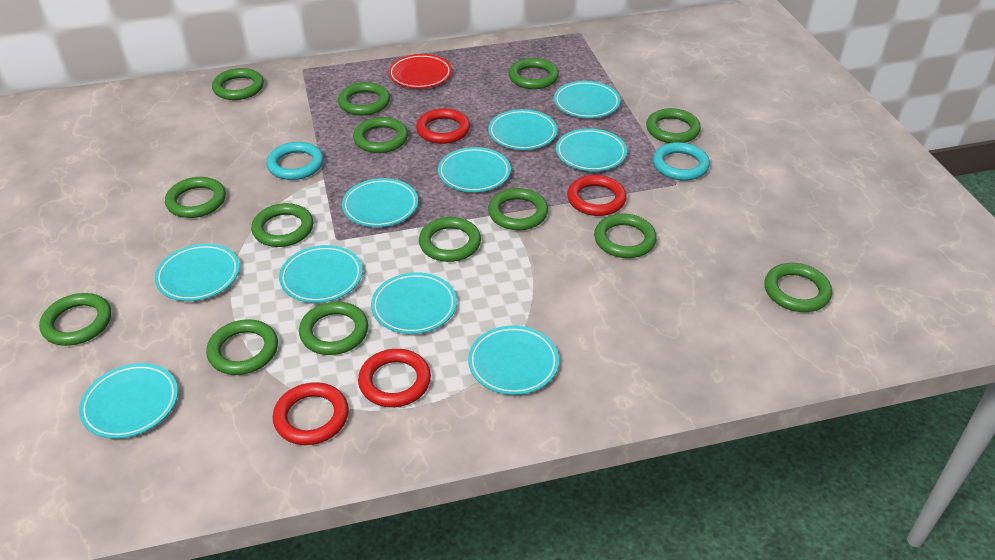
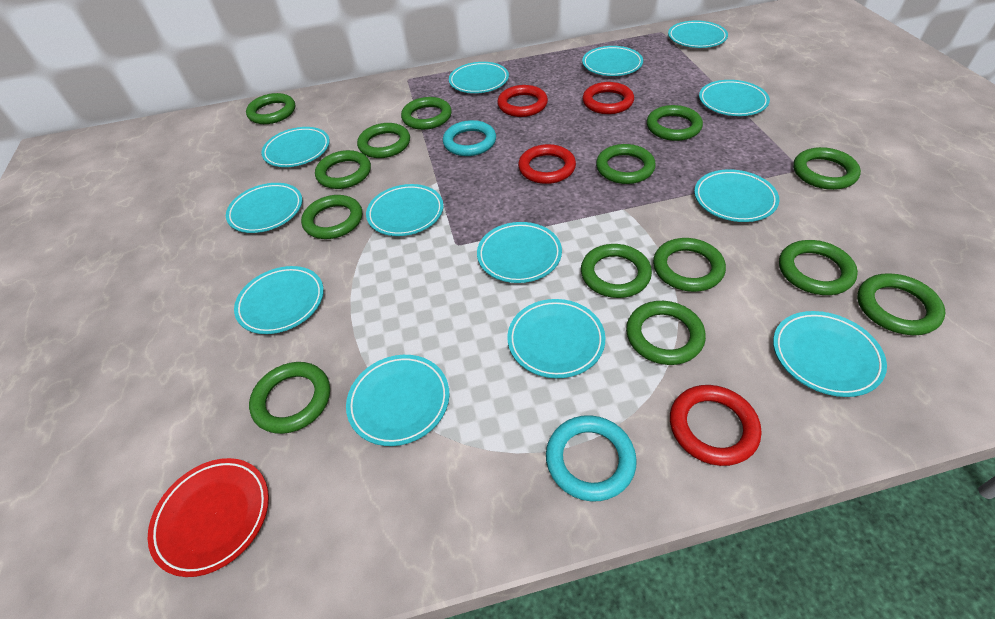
turquoise plate: 10 -> 13

